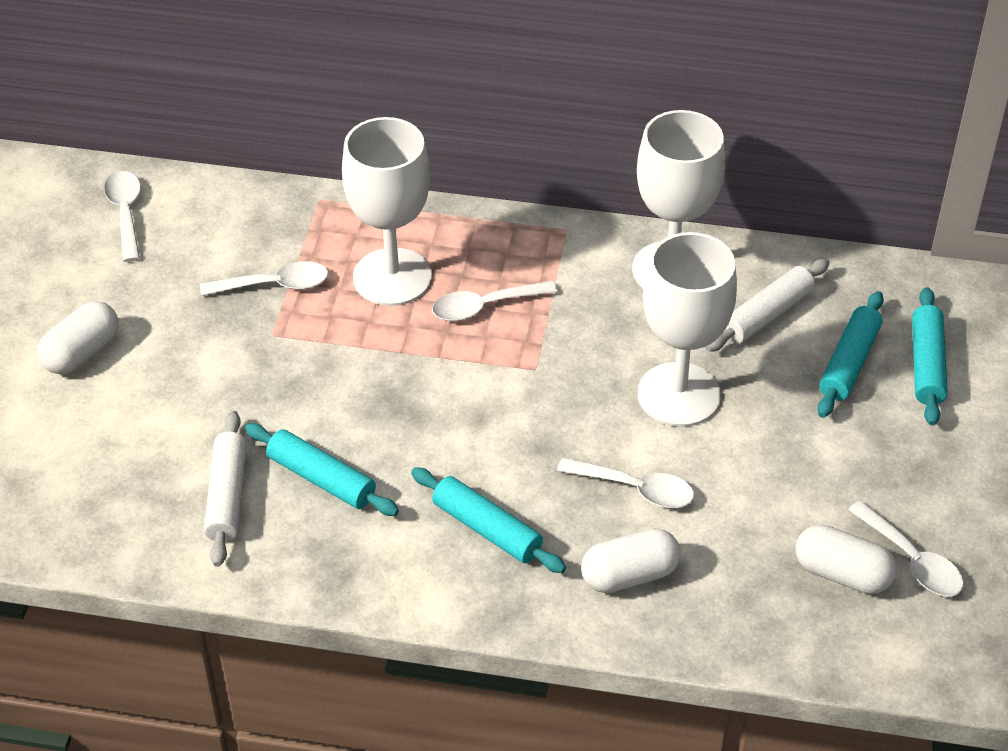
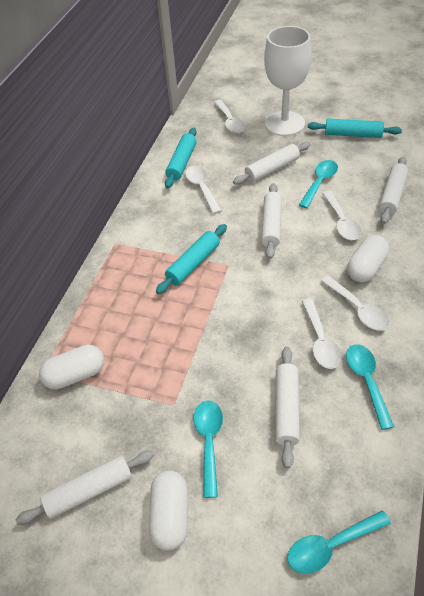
turquoise rolling pin: 4 -> 3
turquoise spoon: 0 -> 4
white goblet: 3 -> 1
white rolling pin: 2 -> 5

